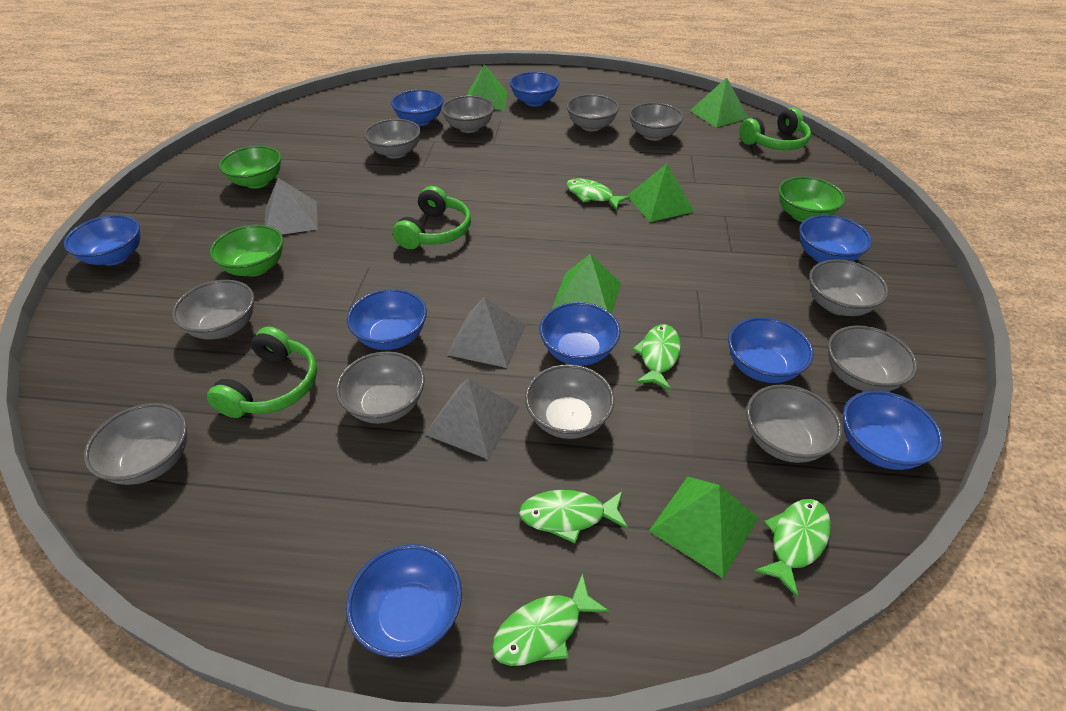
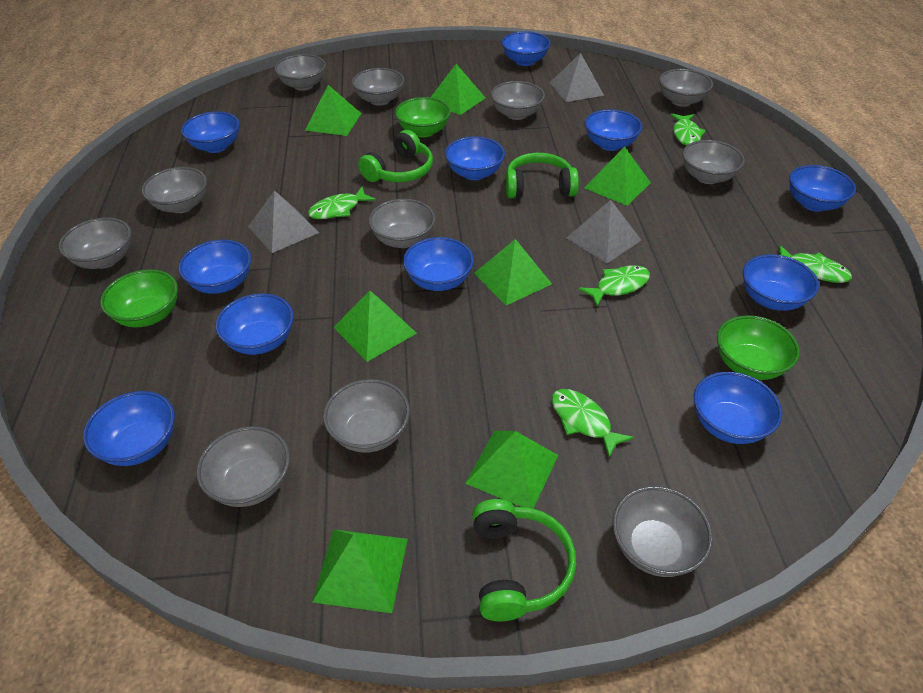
blue bowl: 9 -> 11
green pyramid: 5 -> 7

